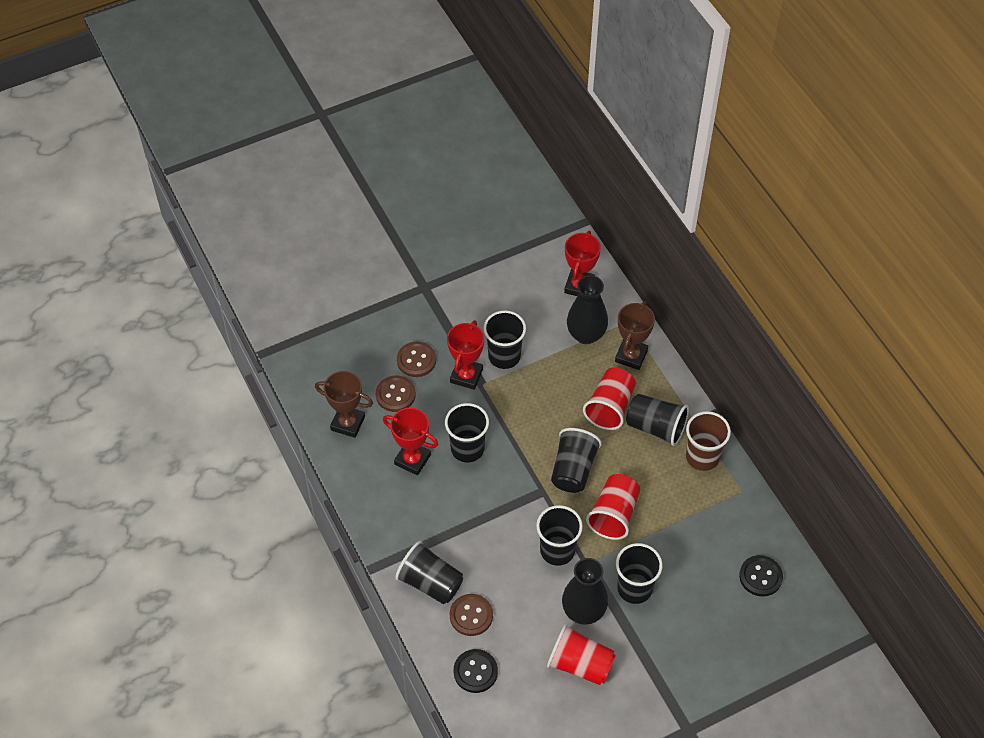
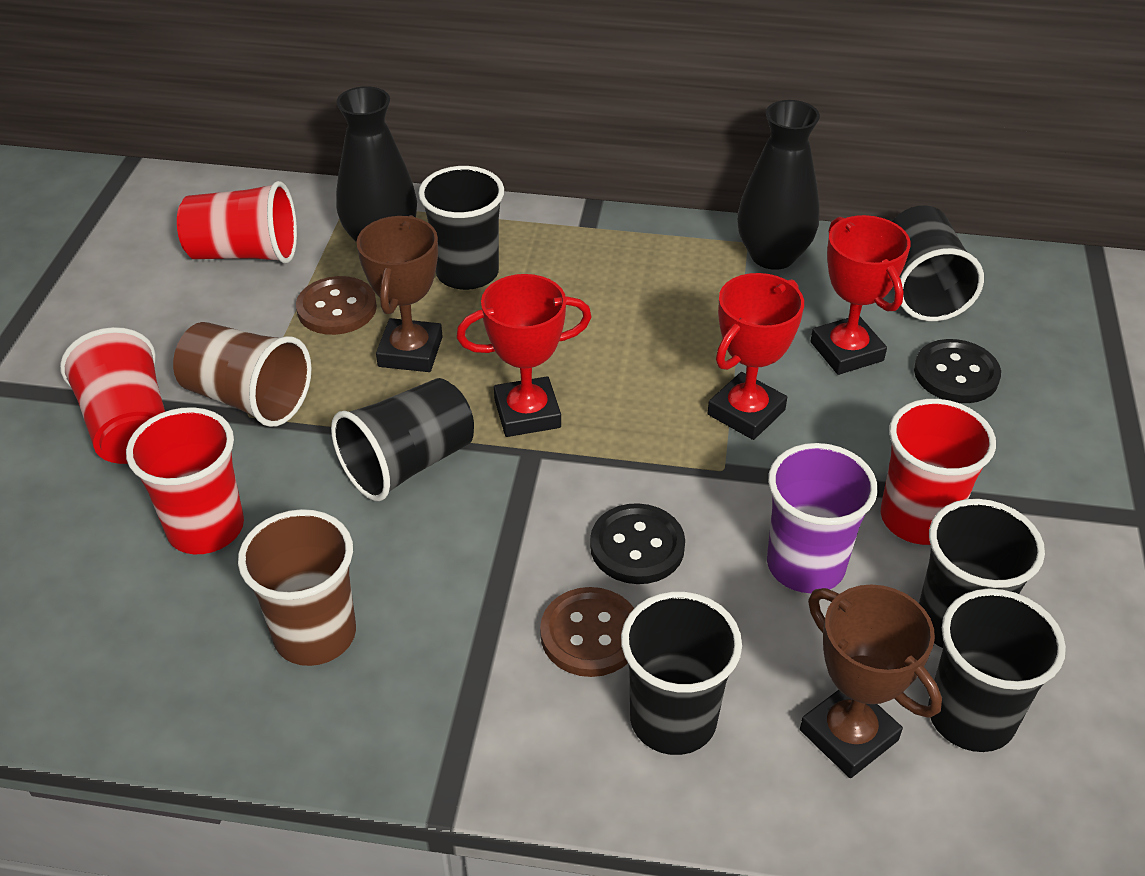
black cup: 7 -> 6
brown button: 3 -> 2
brown cup: 1 -> 2
purple cup: 0 -> 1
red cup: 3 -> 4

